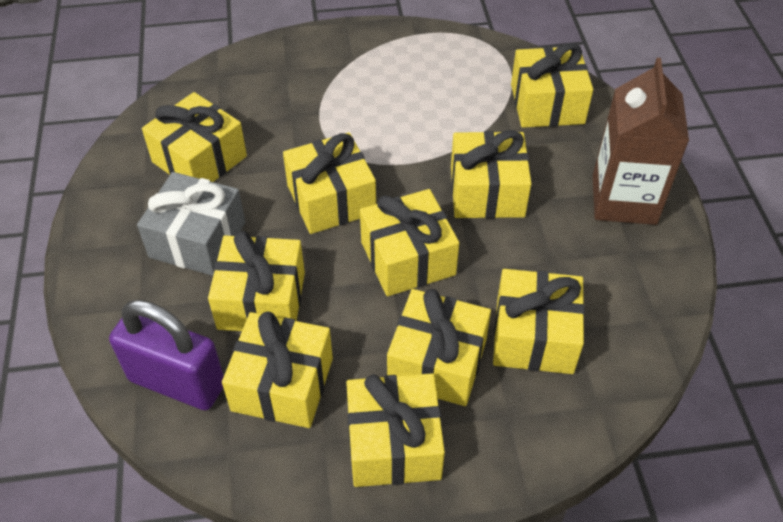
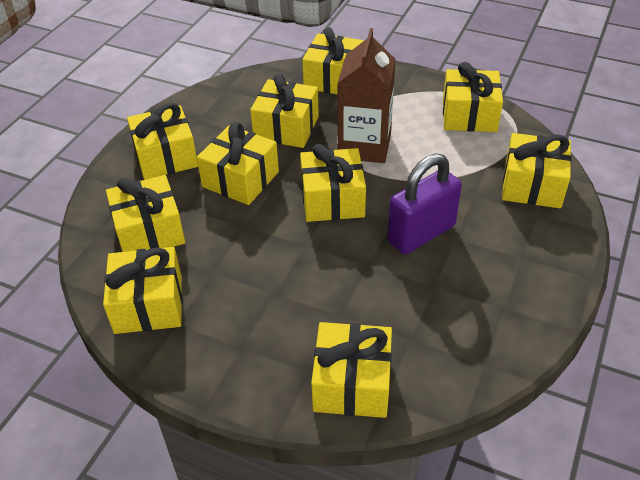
grey gift: 1 -> 0

